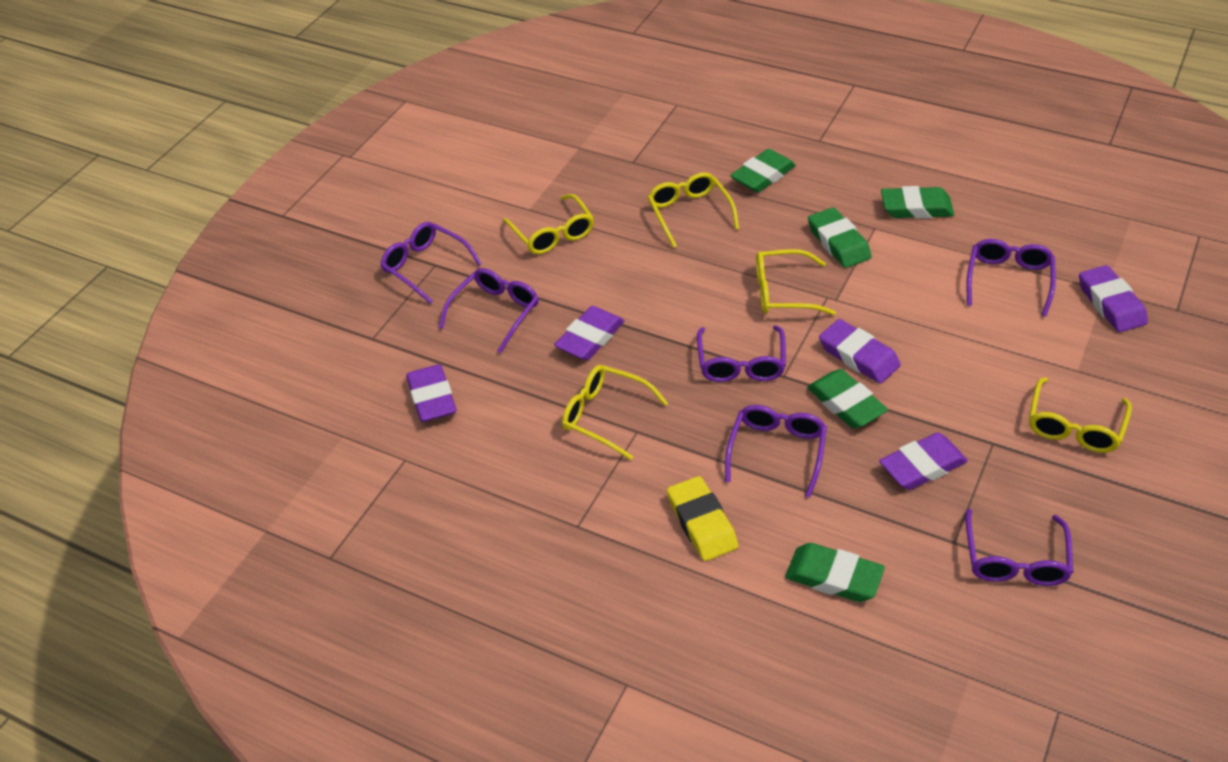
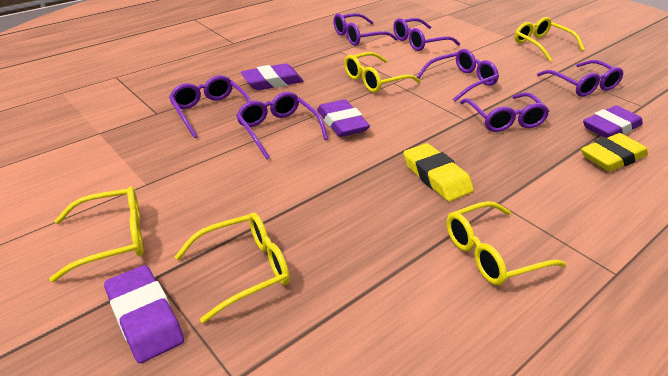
green eraser: 5 -> 0
purple eraser: 5 -> 4
purple glasses: 6 -> 7
yellow eraser: 1 -> 2

